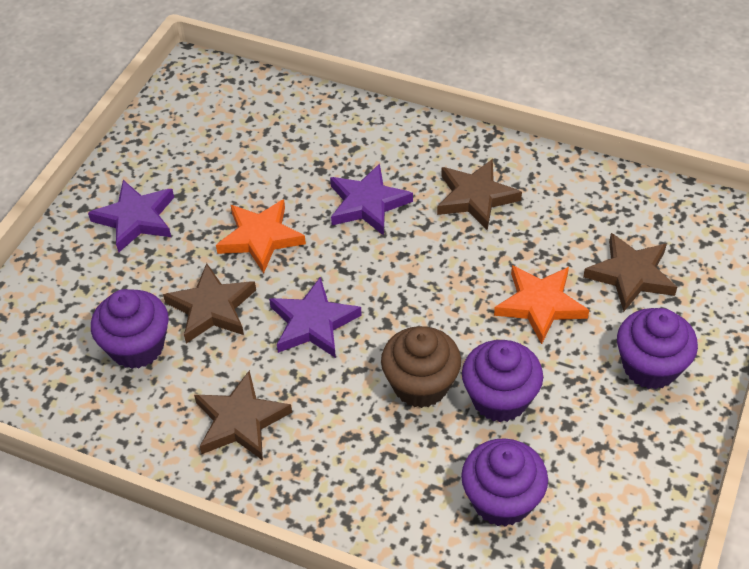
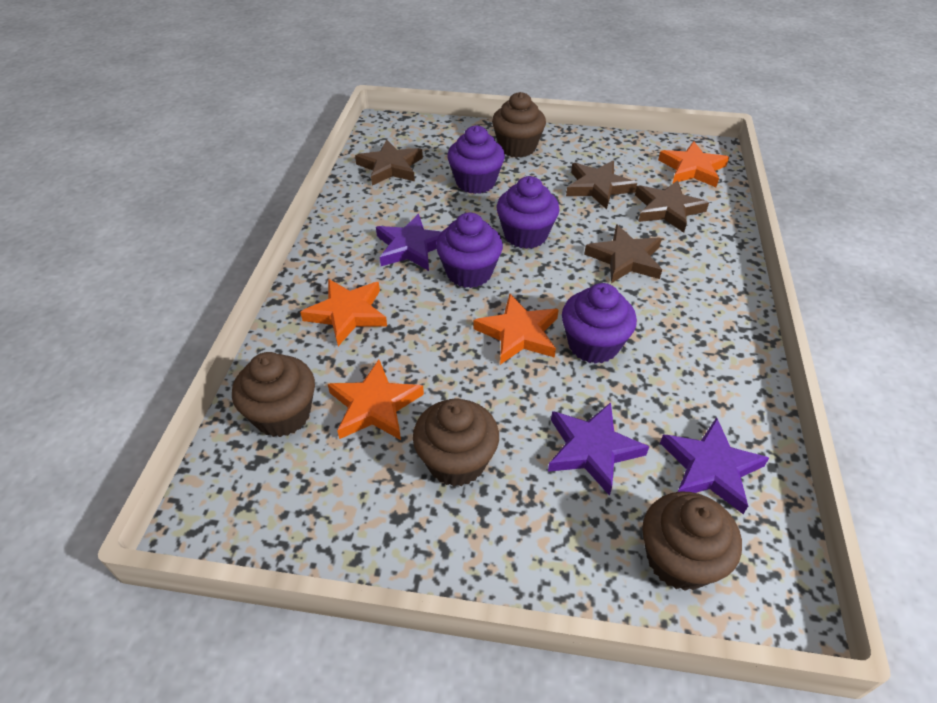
brown cupcake: 1 -> 4
orange star: 2 -> 4

